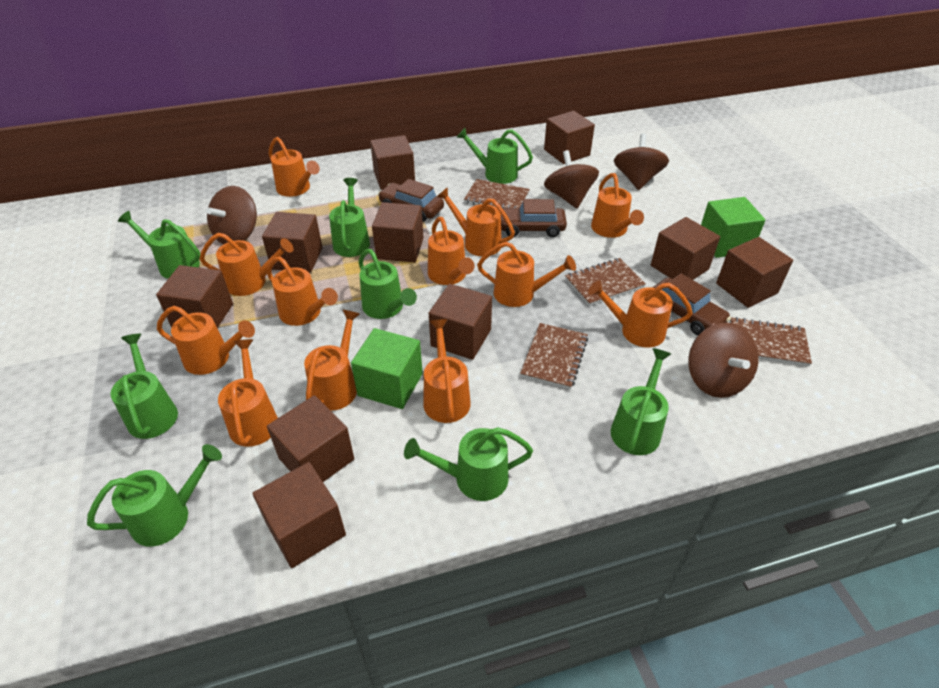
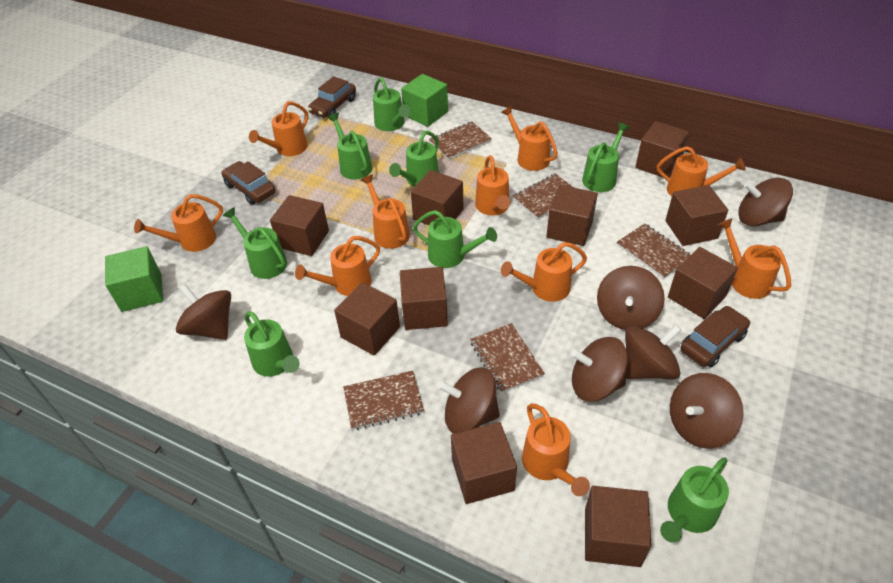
brown notebook: 4 -> 5
brown spinning top: 4 -> 7
orange watering can: 12 -> 10

